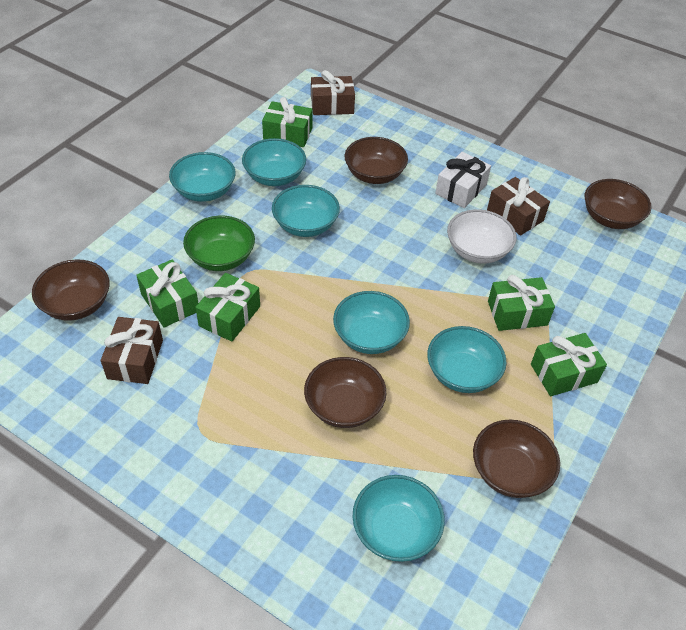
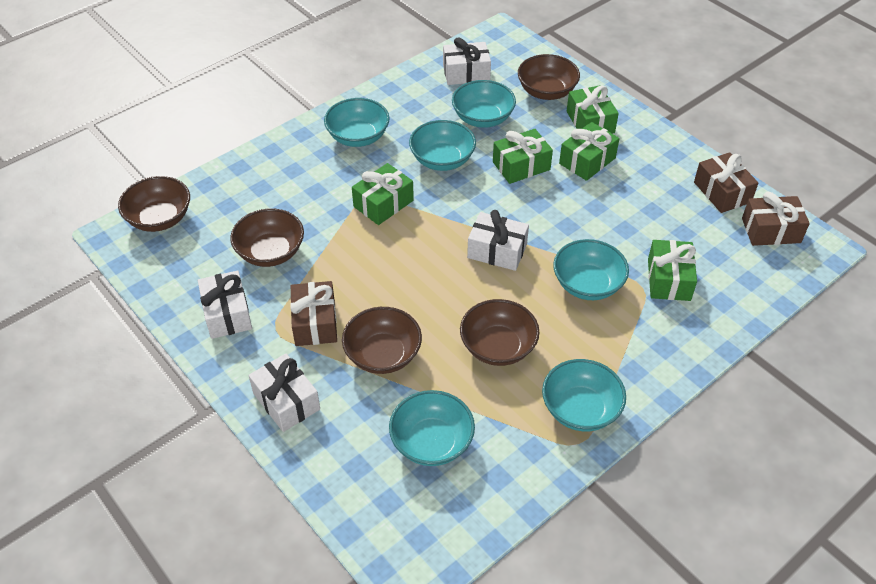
green bowl: 1 -> 0
white bowl: 1 -> 0
white gift: 1 -> 4

